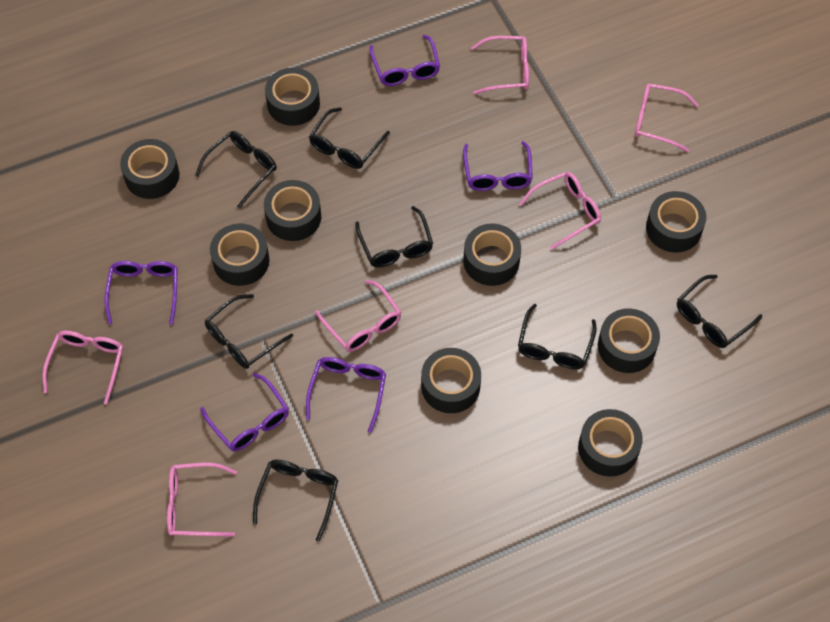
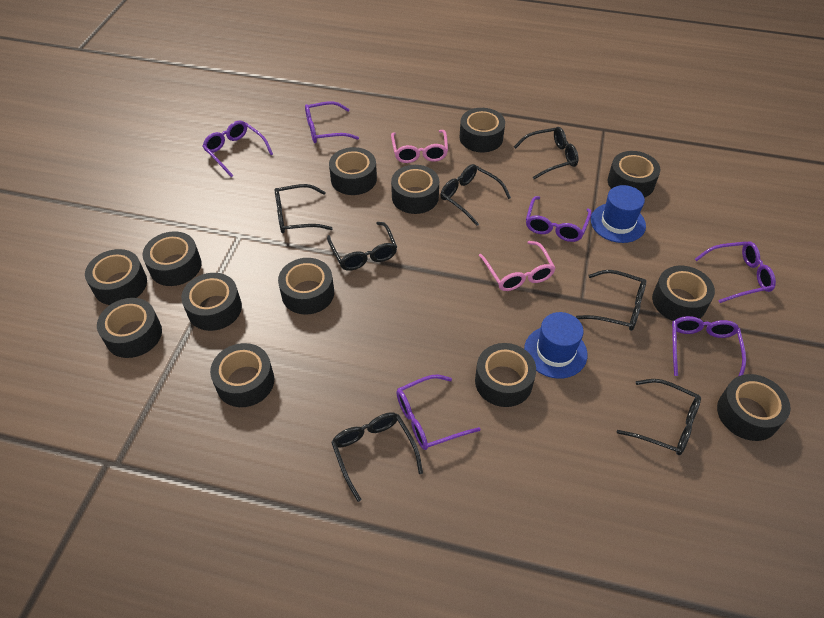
black tape: 9 -> 13
blue hat: 0 -> 2
pink glasses: 6 -> 2
purple glasses: 5 -> 6

